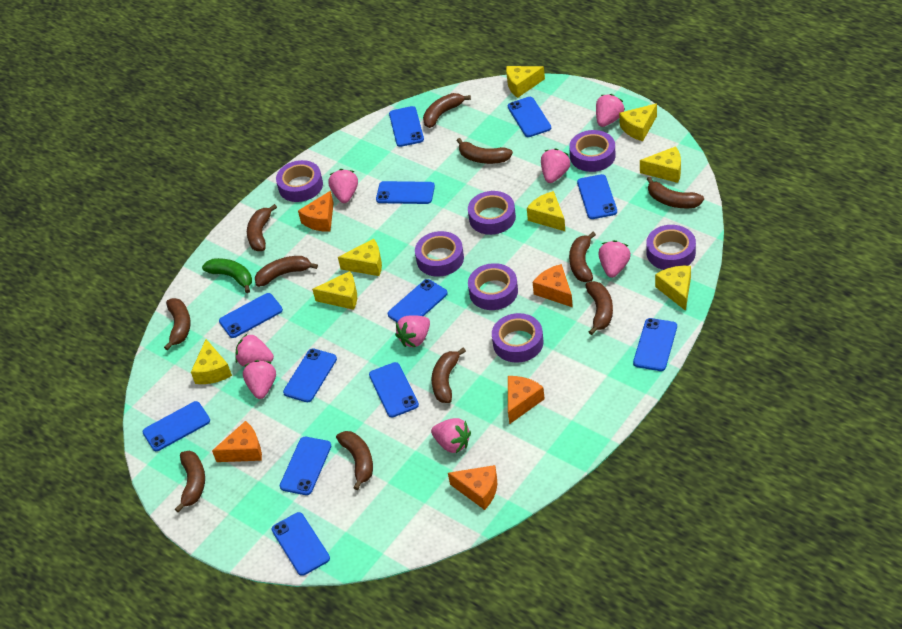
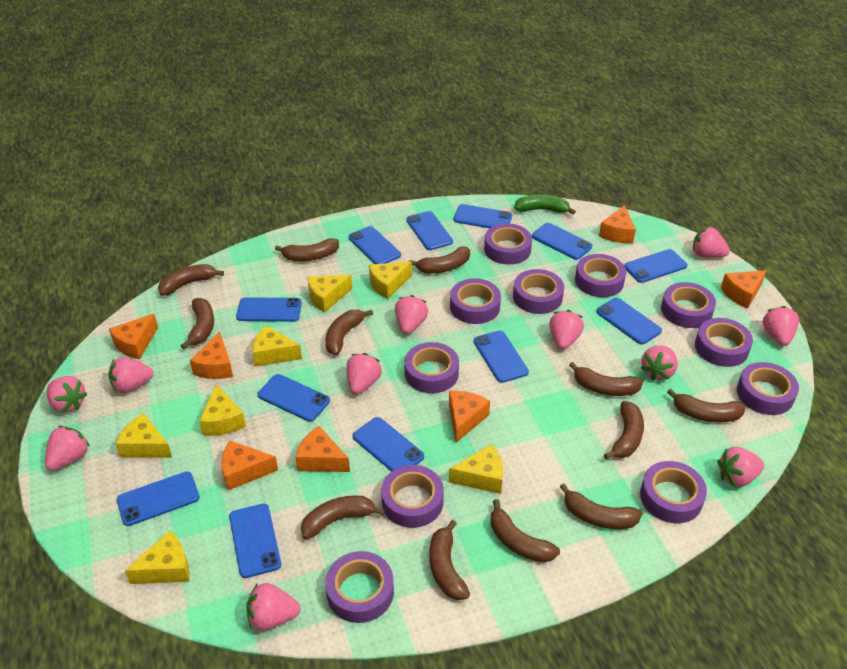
brown banana: 11 -> 12
orange cheese: 5 -> 7
pink strawberry: 8 -> 11
purple tape: 7 -> 11
yellow cheese: 8 -> 7

